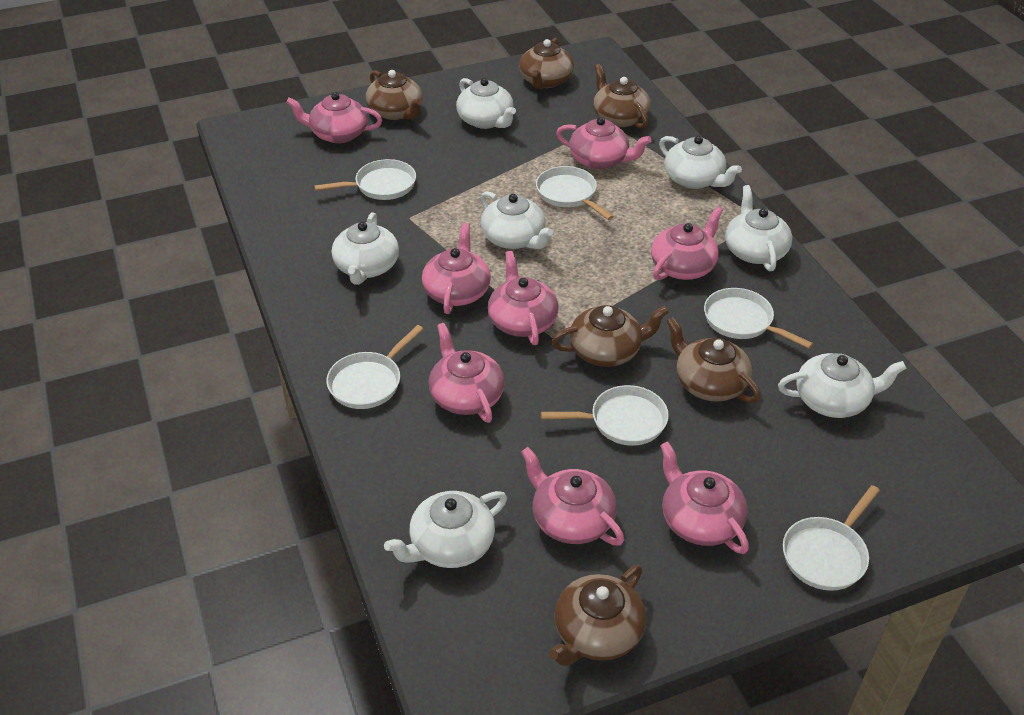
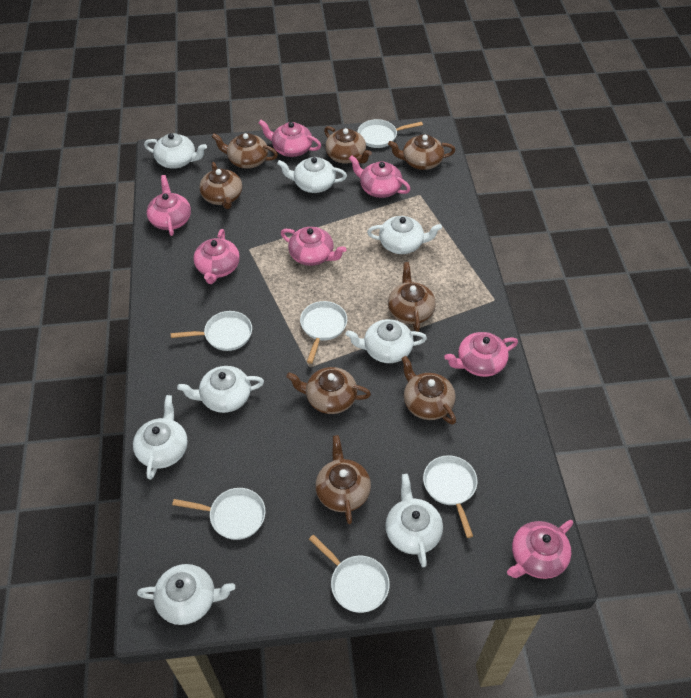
brown teapot: 6 -> 8
pink teapot: 8 -> 7
white teapot: 7 -> 8

